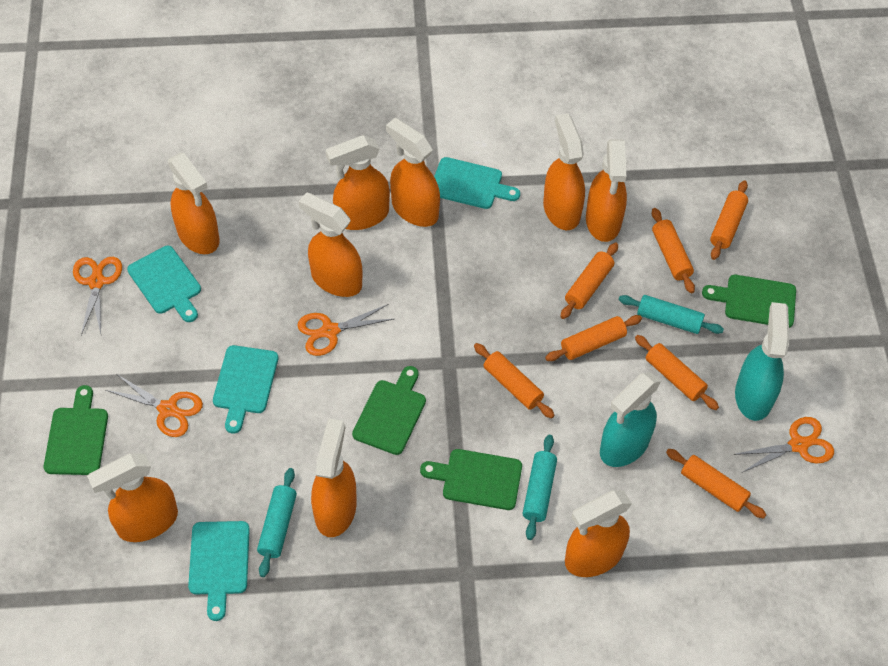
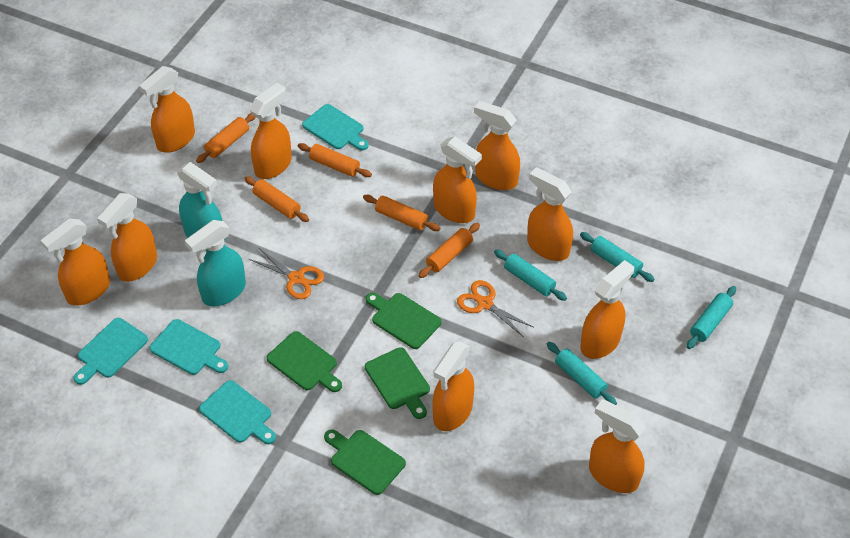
orange rolling pin: 7 -> 5
orange scissors: 4 -> 2
orange spray bottle: 9 -> 10
turquoise rolling pin: 3 -> 4

